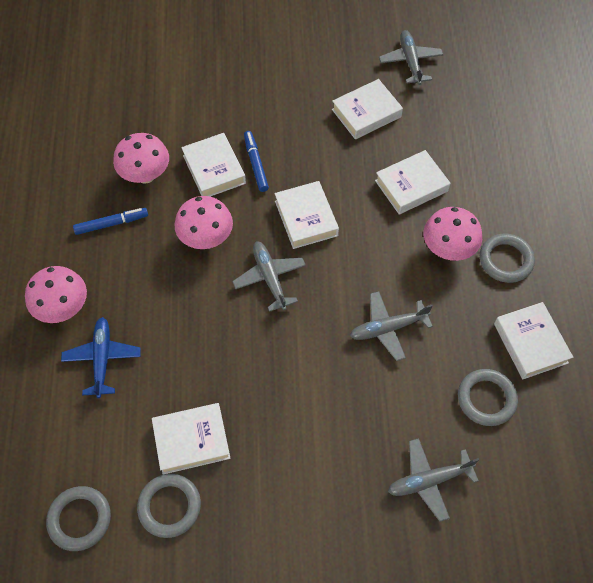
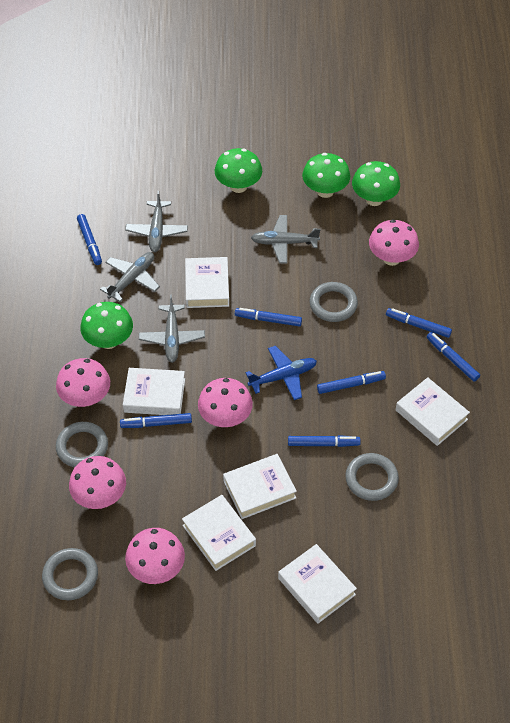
blue marker: 2 -> 7
green mushroom: 0 -> 4
pink mushroom: 4 -> 5

